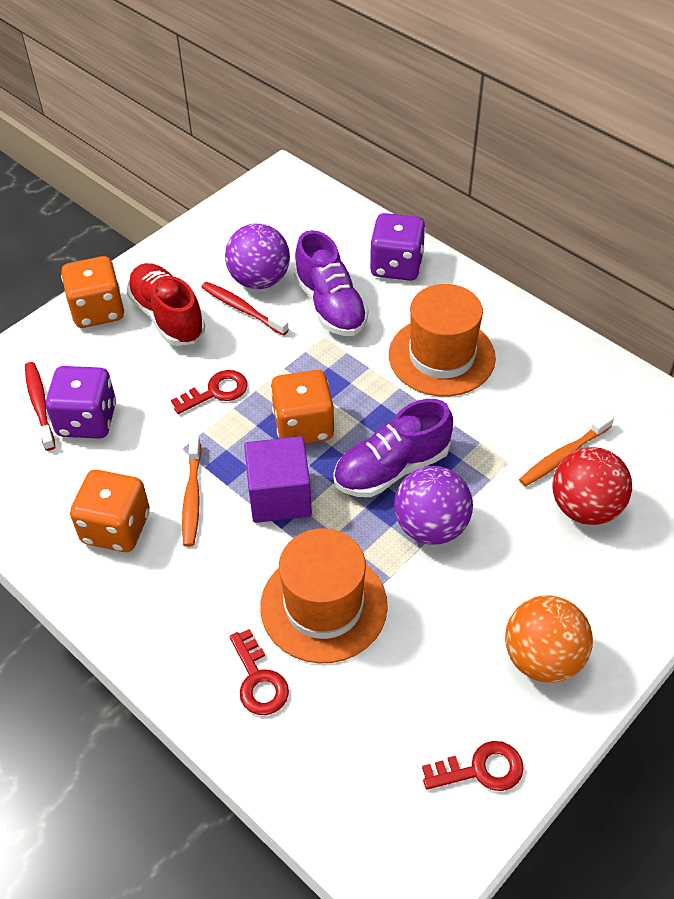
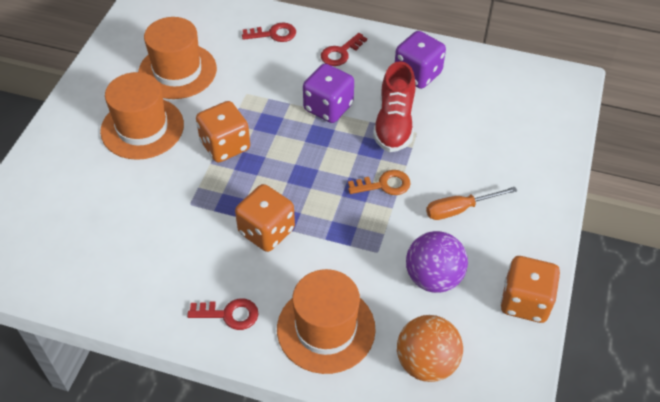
orange hat: 2 -> 3
orange key: 0 -> 1
orange screwdriver: 0 -> 1
orange toothbrush: 2 -> 0
purple ball: 2 -> 1
purple cube: 1 -> 0
purple shoe: 2 -> 0
red ball: 1 -> 0
red toothbrush: 2 -> 0

